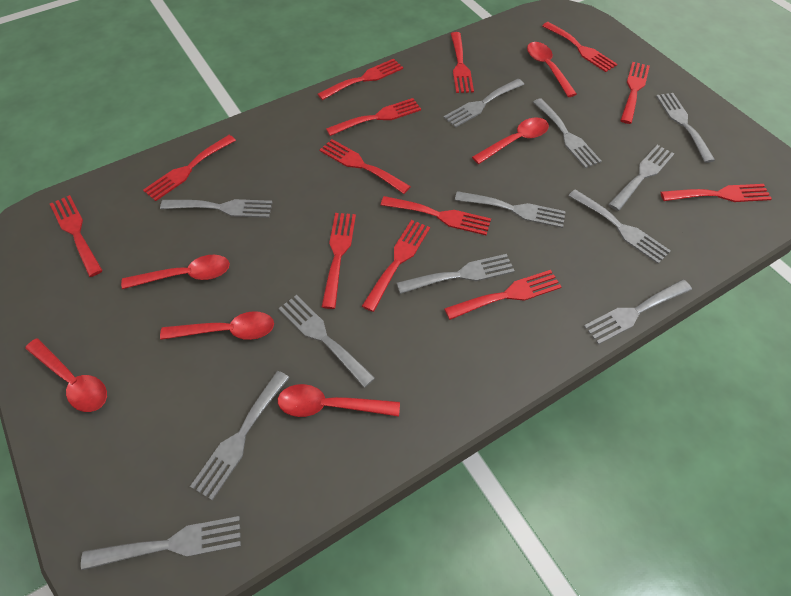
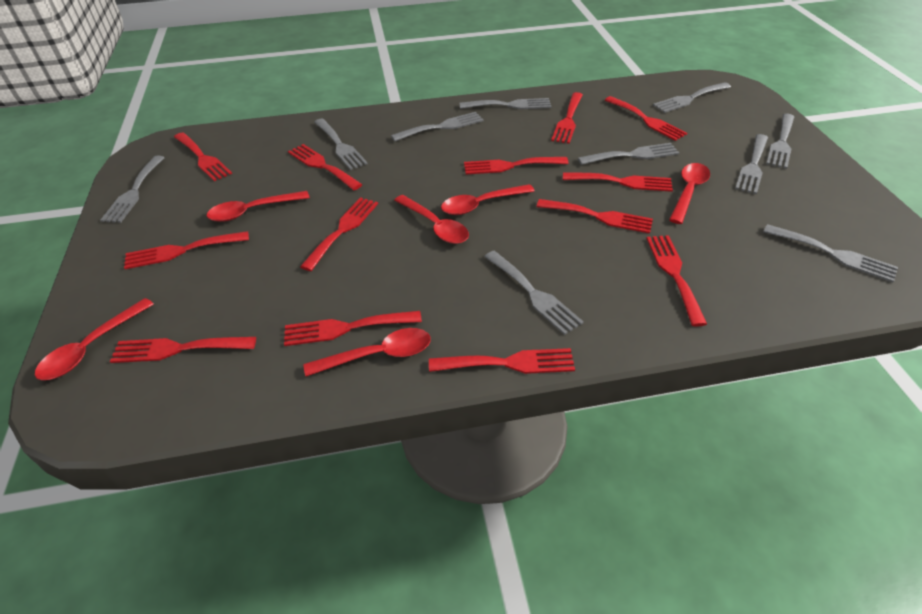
grey fork: 12 -> 10

